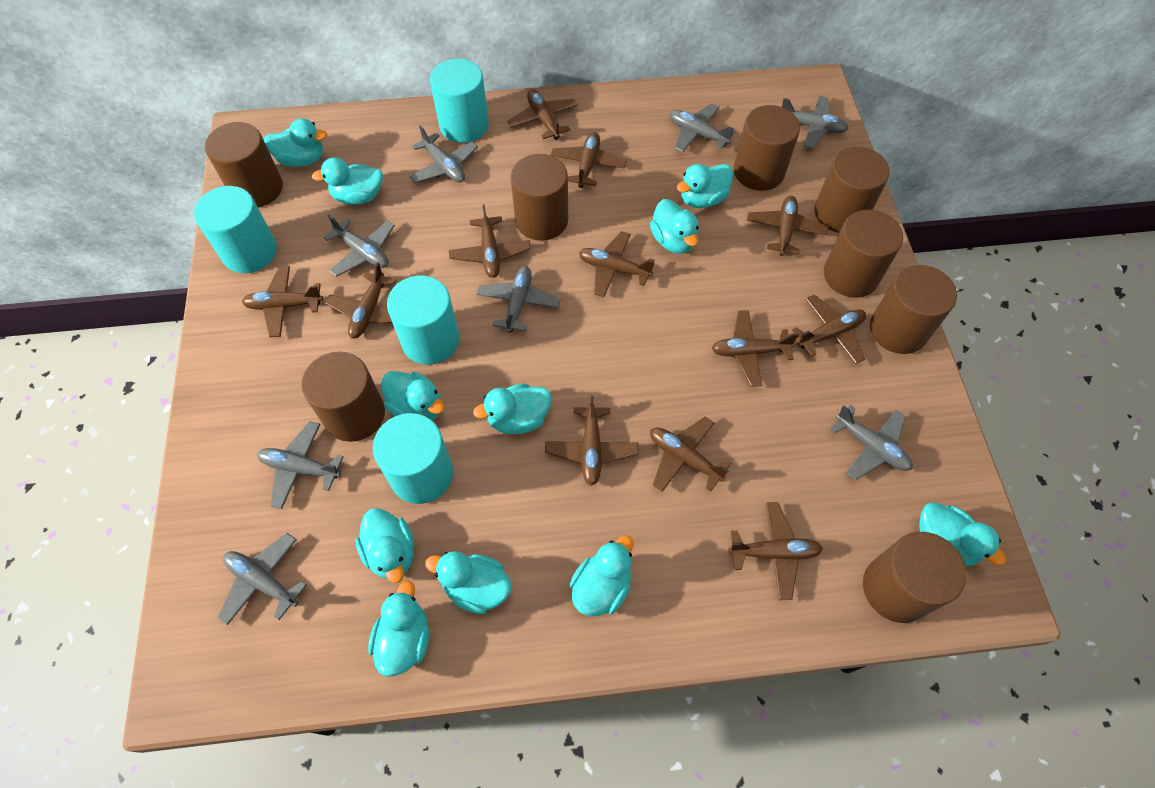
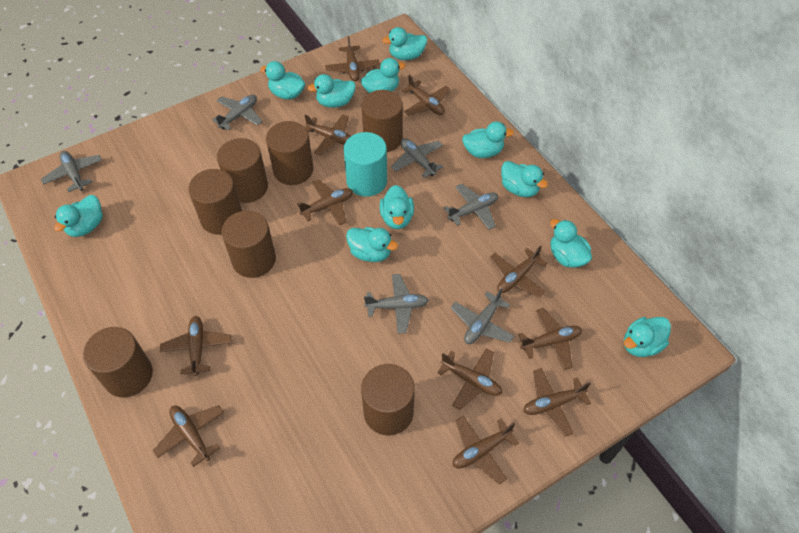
brown cylinder: 8 -> 7
brown plane: 12 -> 11
grey plane: 8 -> 6
turquoise cylinder: 4 -> 1

